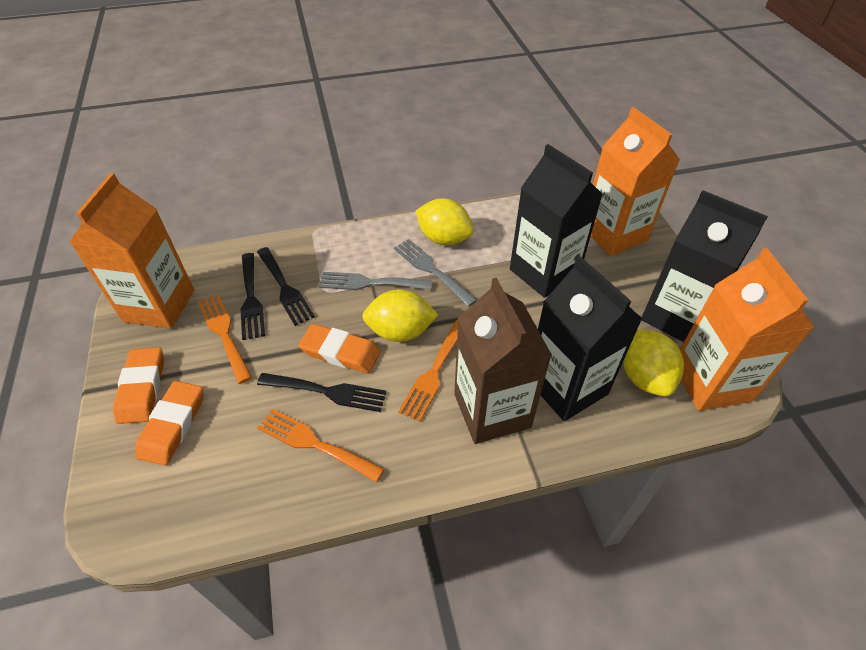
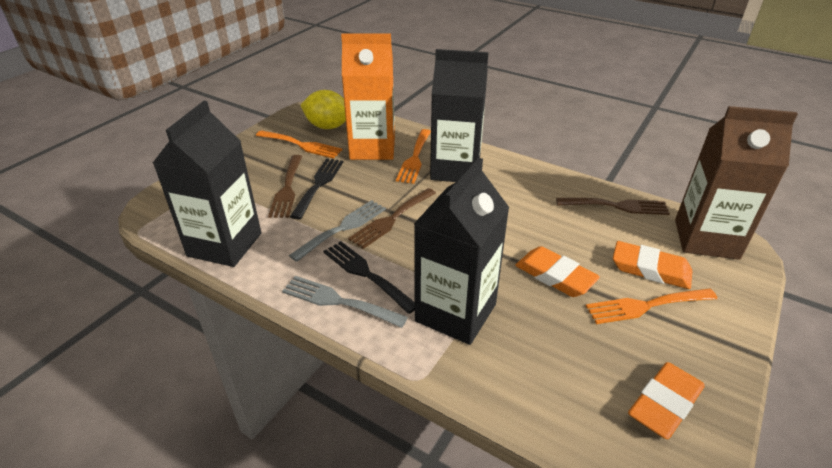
black fork: 3 -> 2
brown fork: 0 -> 3
orange carton: 3 -> 1
yellow lemon: 3 -> 1

